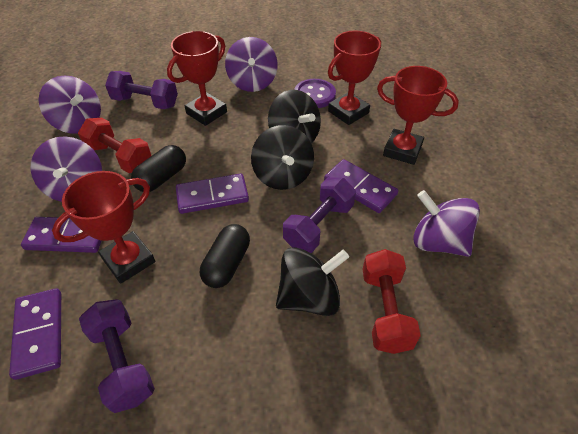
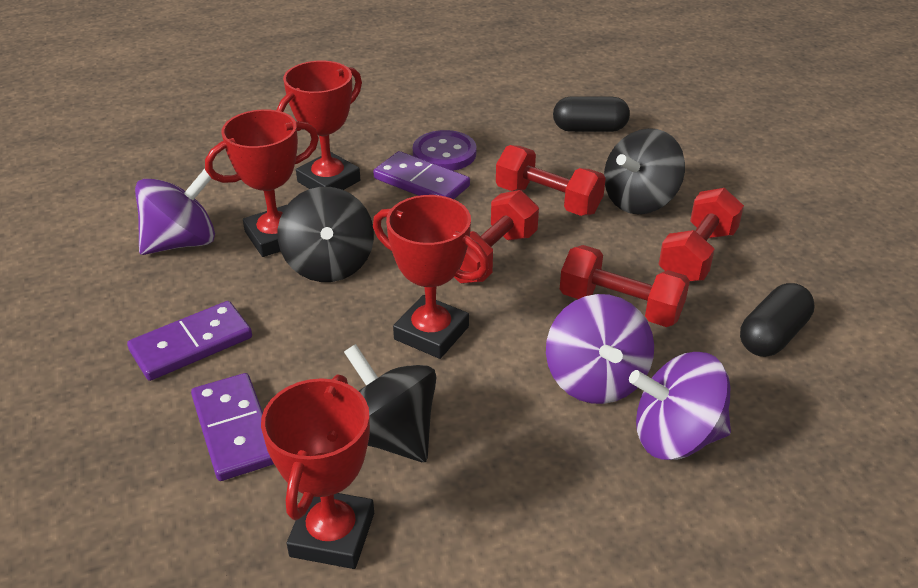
purple domino: 4 -> 3
purple dumbbell: 3 -> 0
purple spinning top: 4 -> 3
red dumbbell: 2 -> 4

